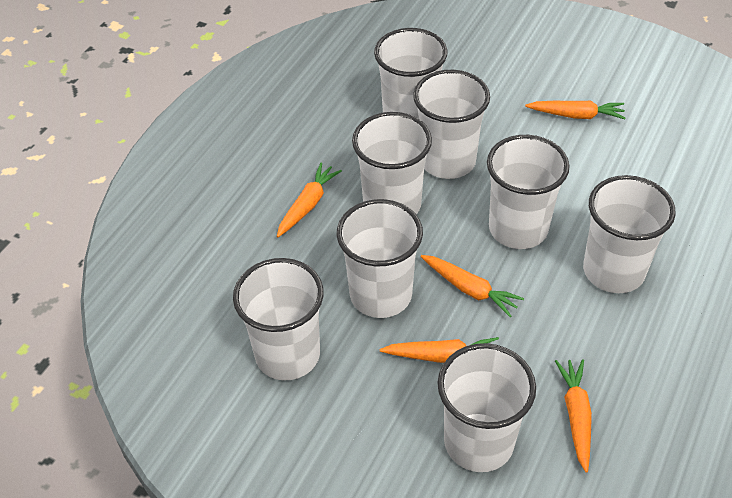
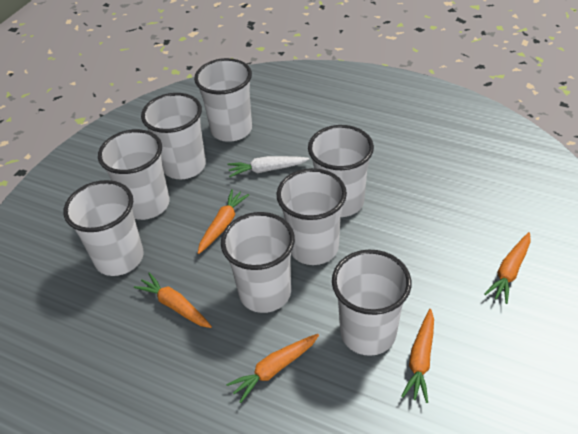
white carrot: 0 -> 1

